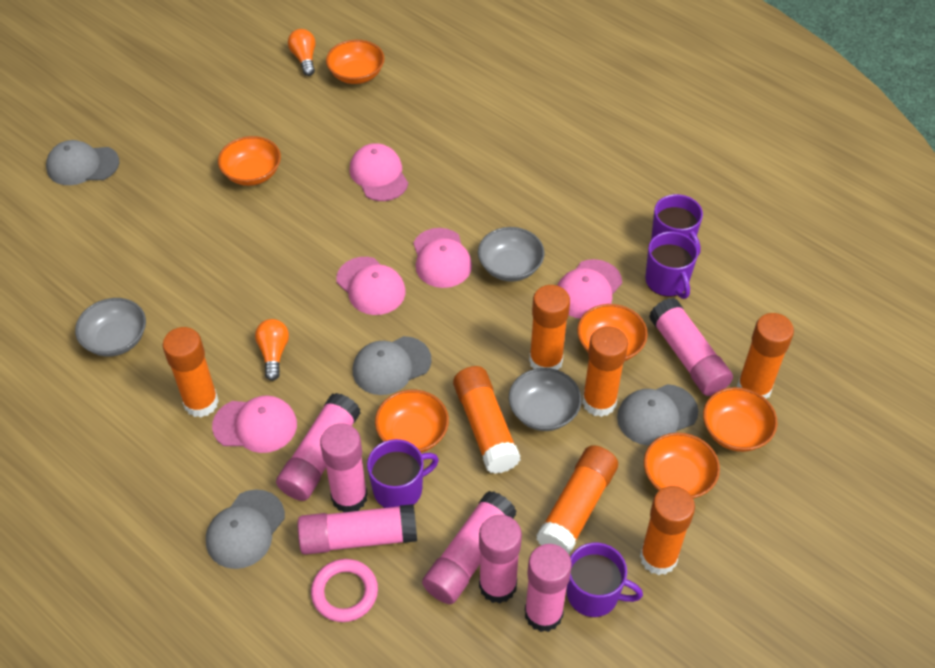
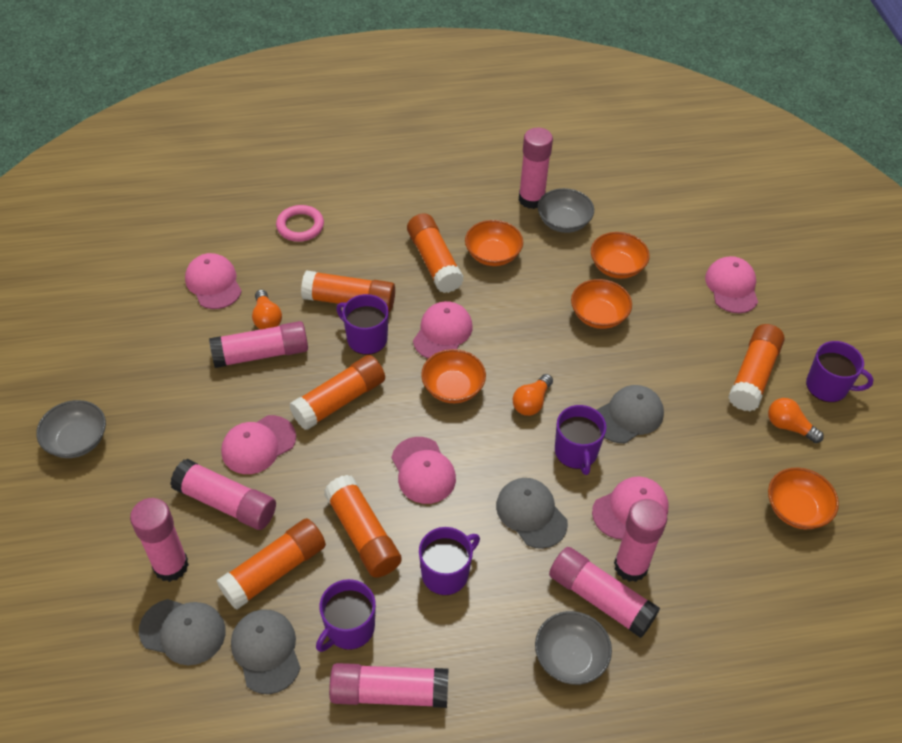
orange bowl: 6 -> 5
orange glue stick: 7 -> 6
orange light bulb: 2 -> 3
pink cap: 5 -> 6
purple mug: 4 -> 5

